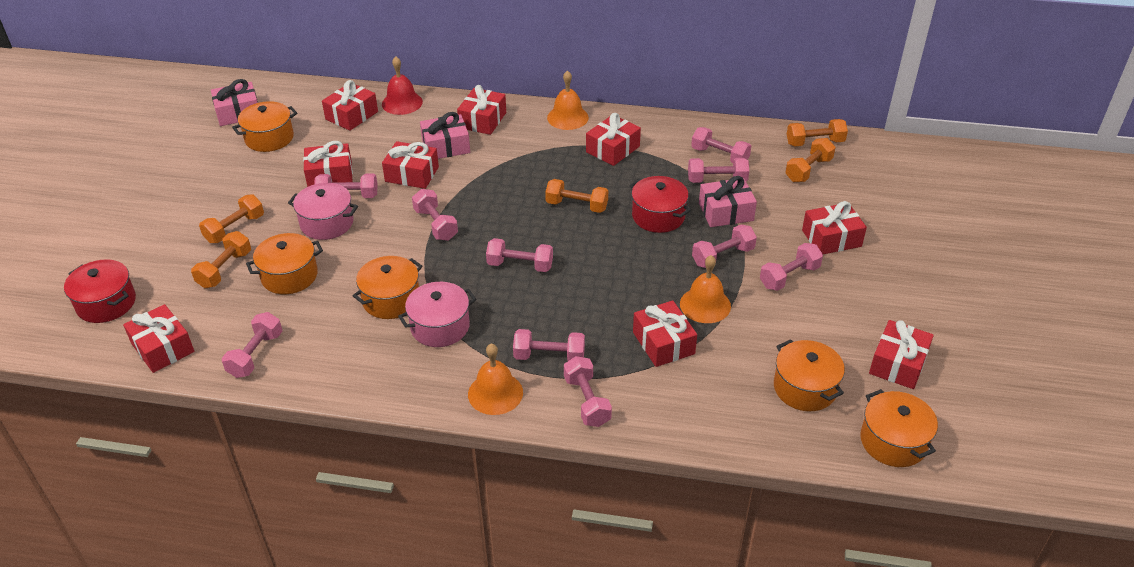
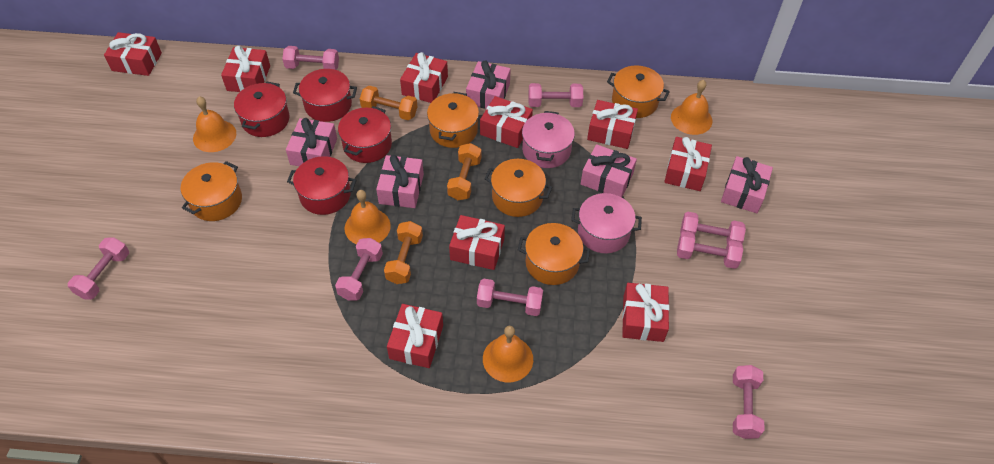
orange bell: 3 -> 4
orange dumbbell: 5 -> 3
pink dumbbell: 10 -> 8
pink gift: 3 -> 5
red bell: 1 -> 0
red pot: 2 -> 4

